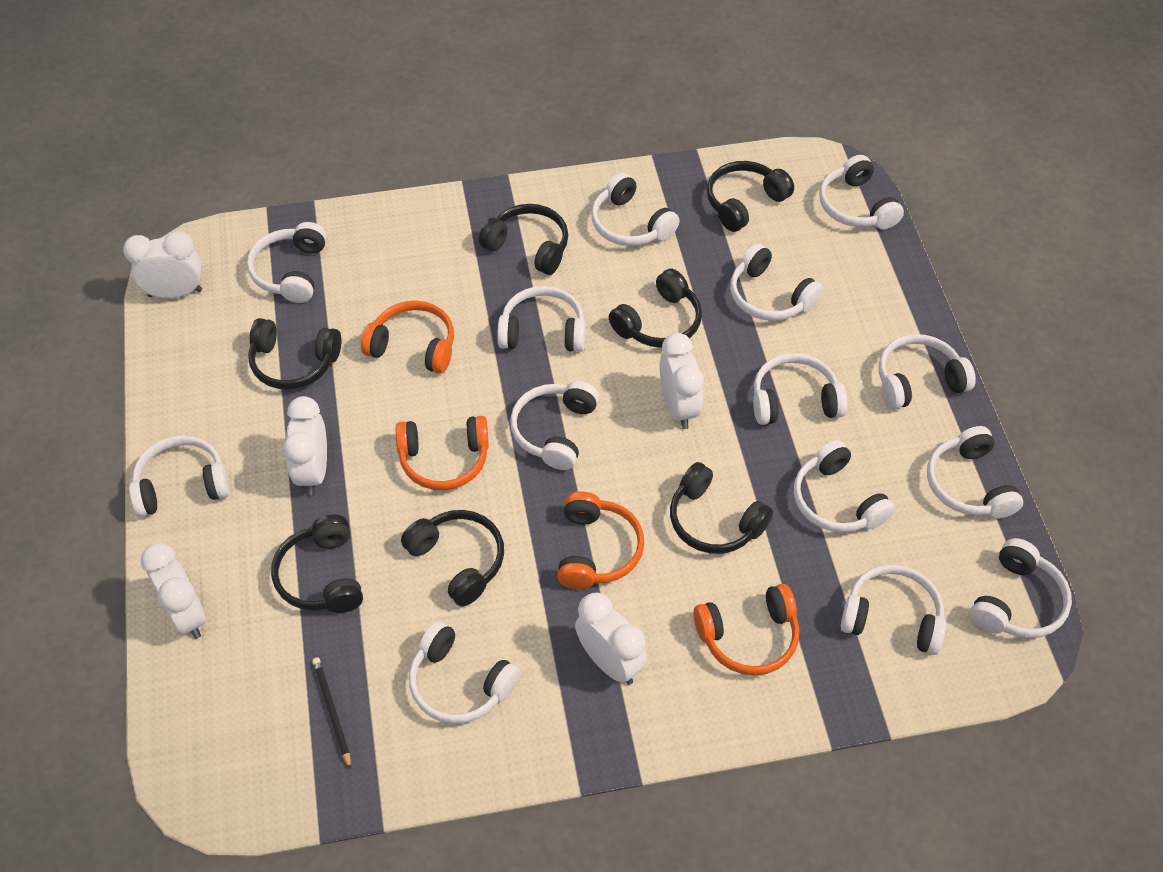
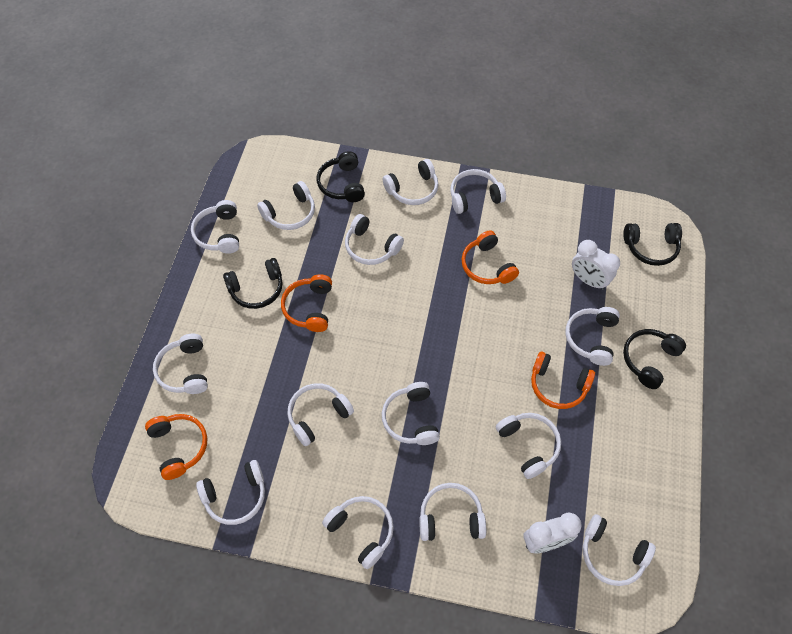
black headphones: 7 -> 4
black pencil: 1 -> 0
white clock: 5 -> 2

